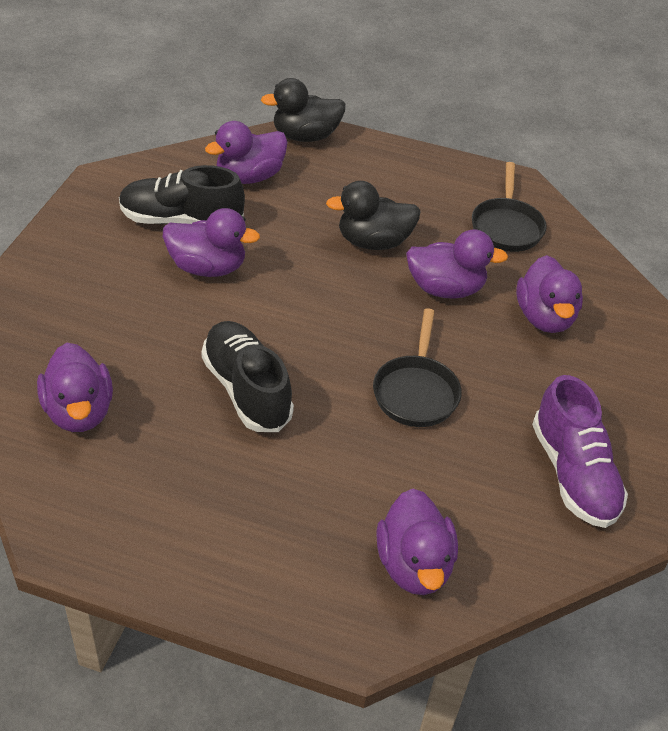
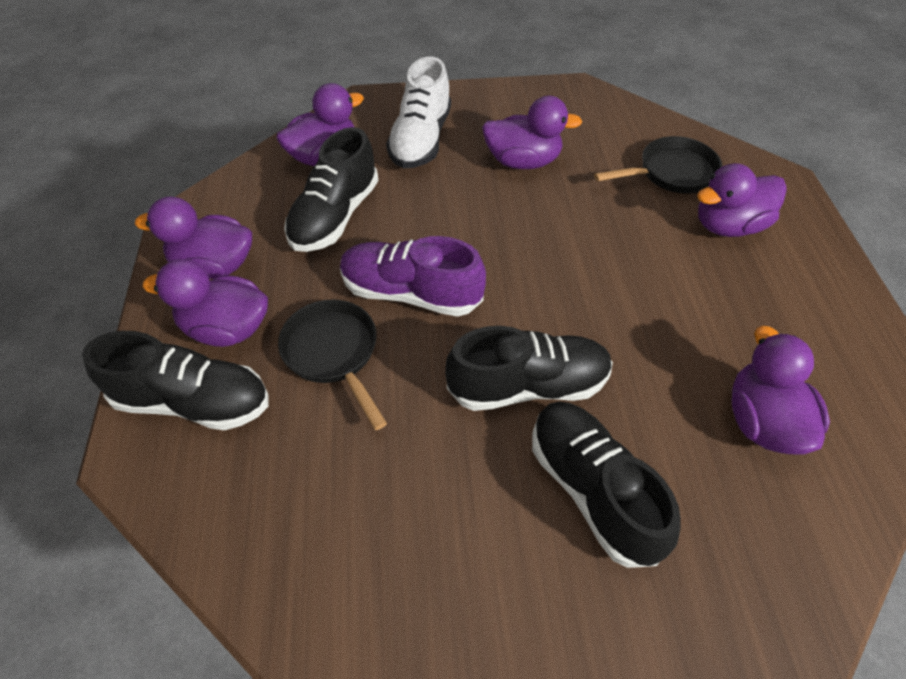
black duck: 2 -> 0
black shoe: 2 -> 4
white shoe: 0 -> 1

